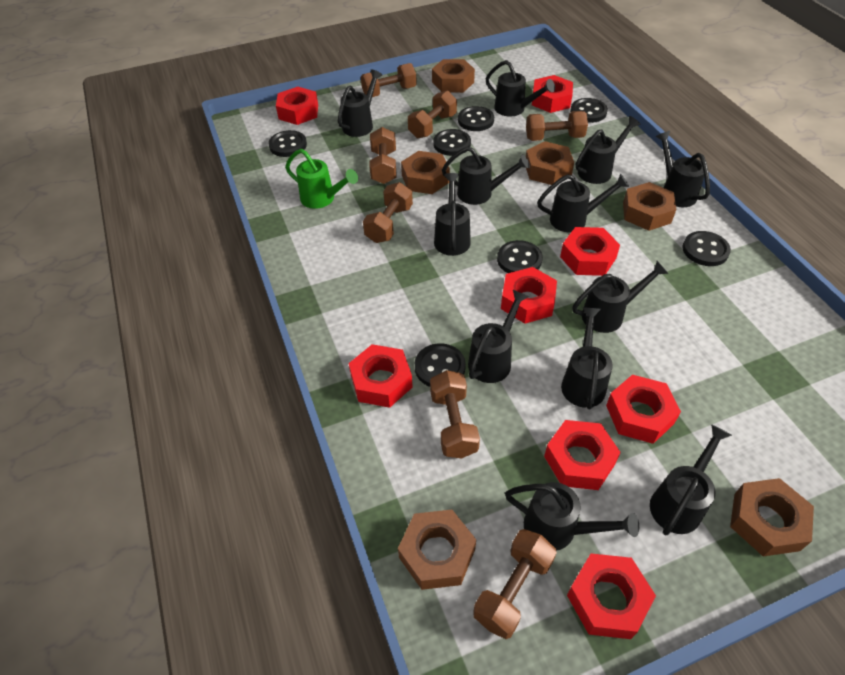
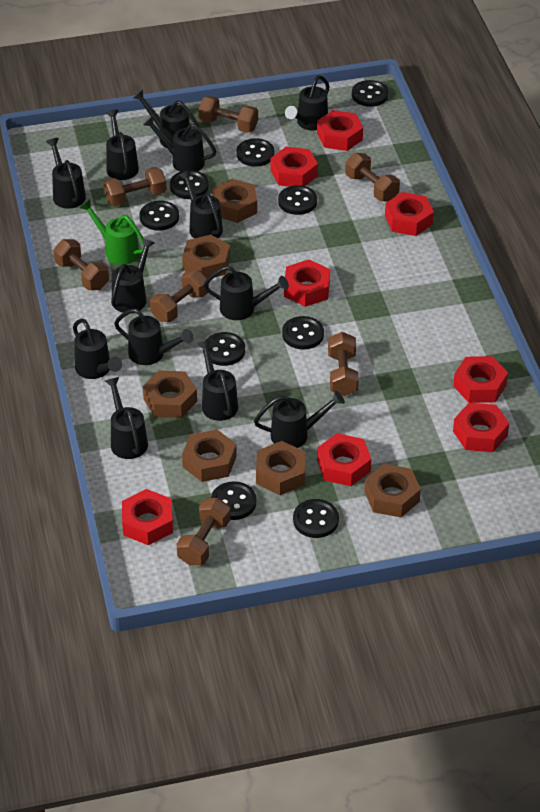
black button: 7 -> 9
black watering can: 12 -> 13

